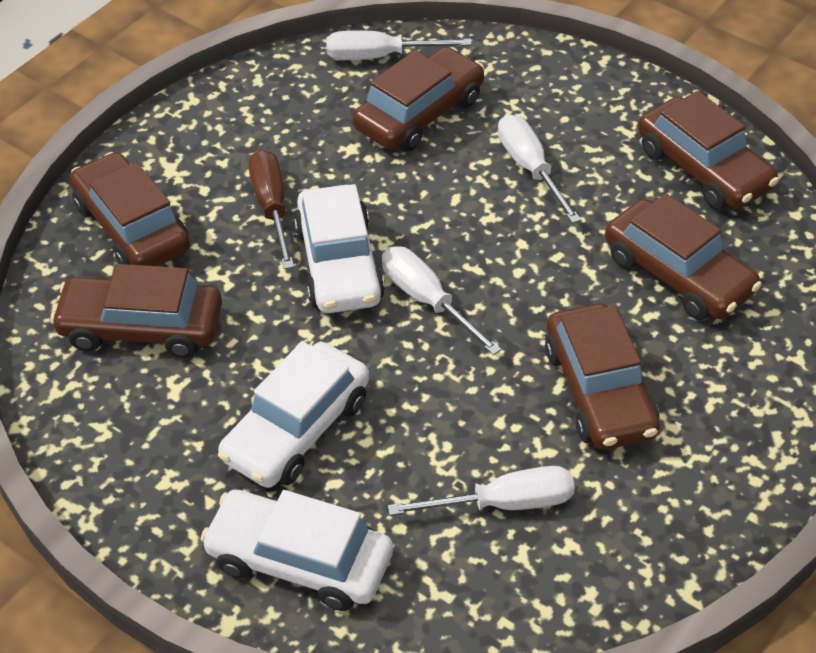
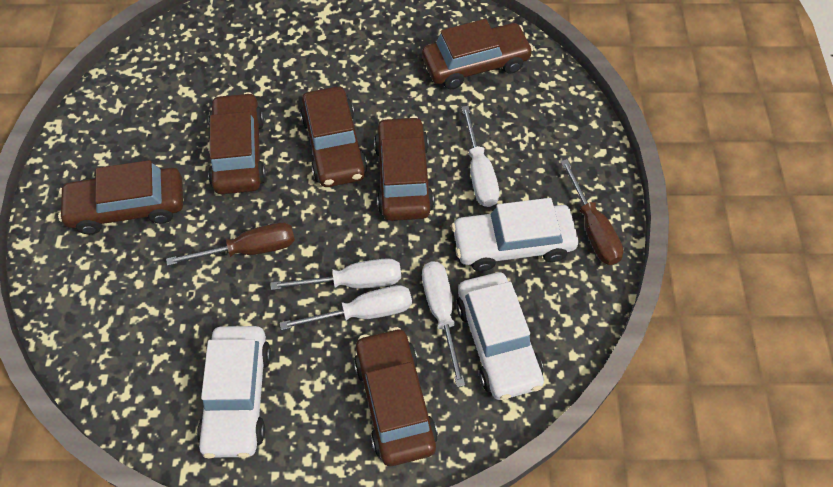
brown screwdriver: 1 -> 2

